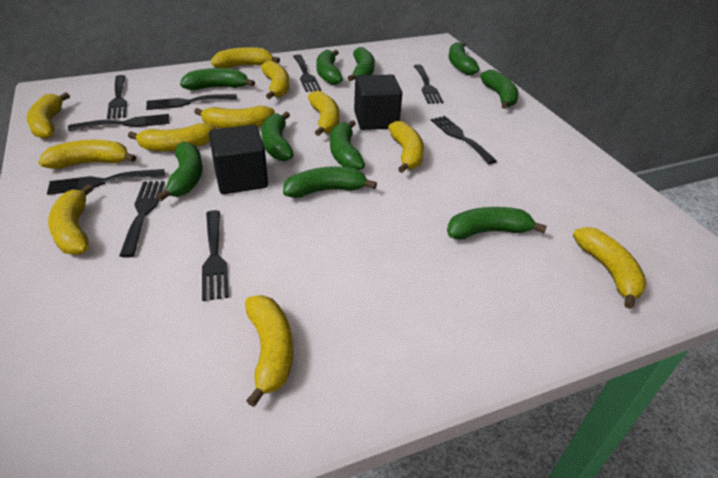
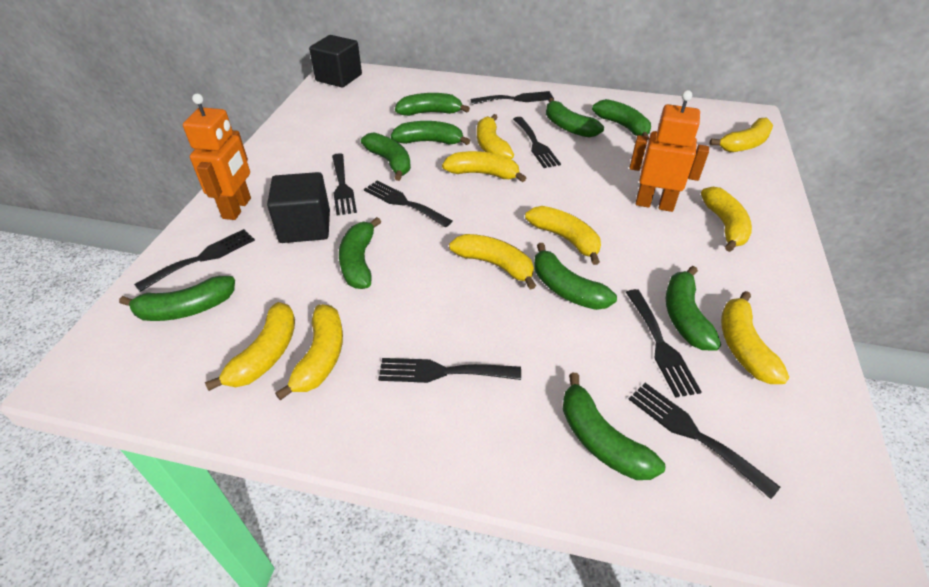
black fork: 9 -> 8
orange robot: 0 -> 2
yellow banana: 11 -> 9

